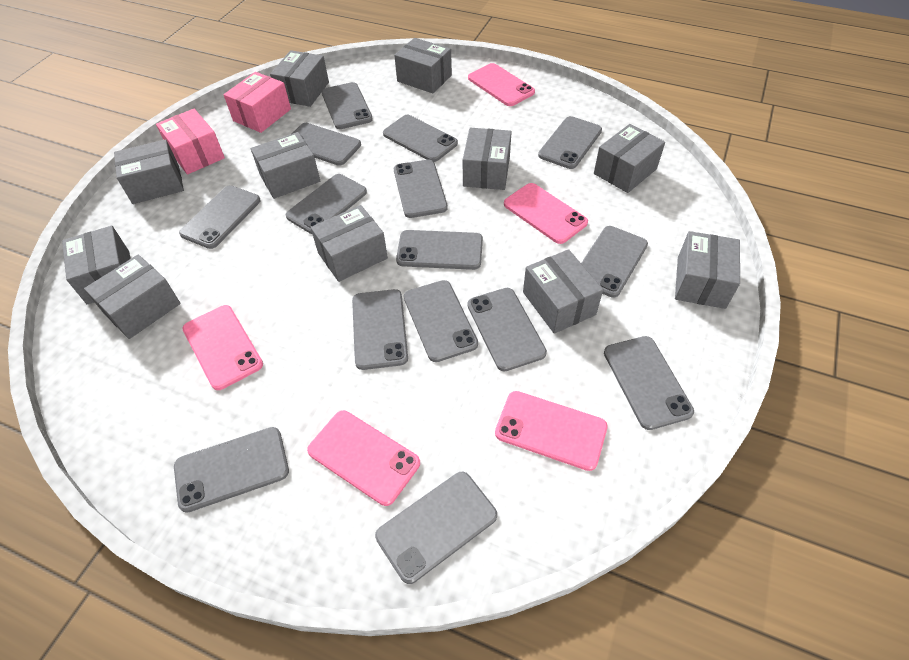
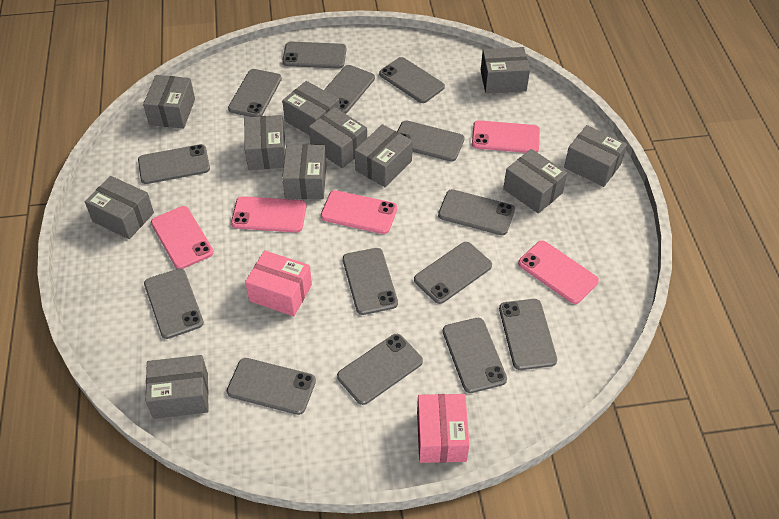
grey phone: 15 -> 14

